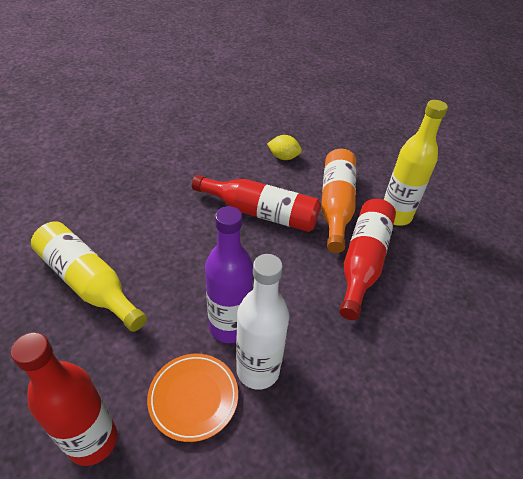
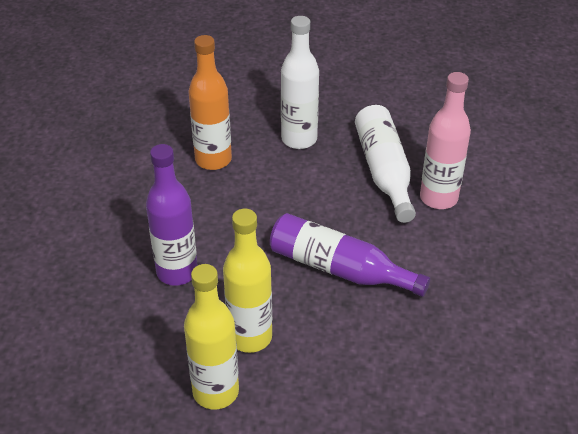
orange plate: 1 -> 0
pink bottle: 0 -> 1
purple bottle: 1 -> 2
red bottle: 3 -> 0
white bottle: 1 -> 2
yellow lemon: 1 -> 0

